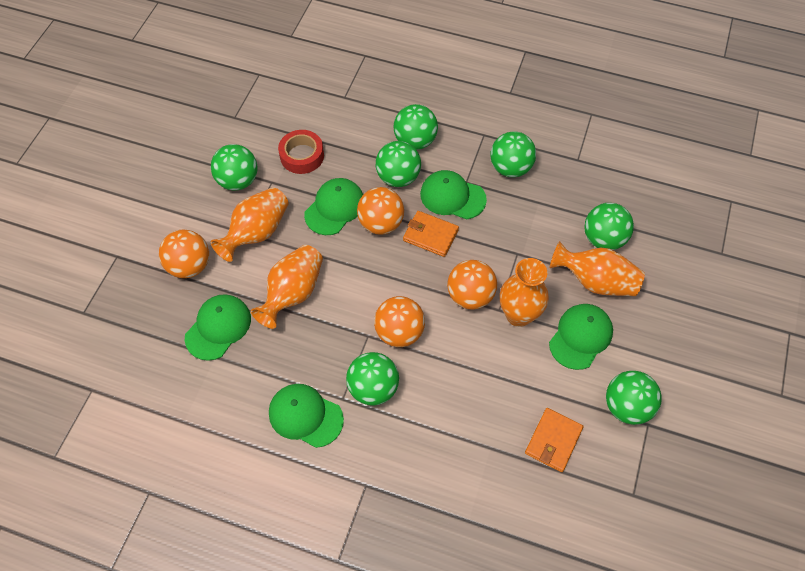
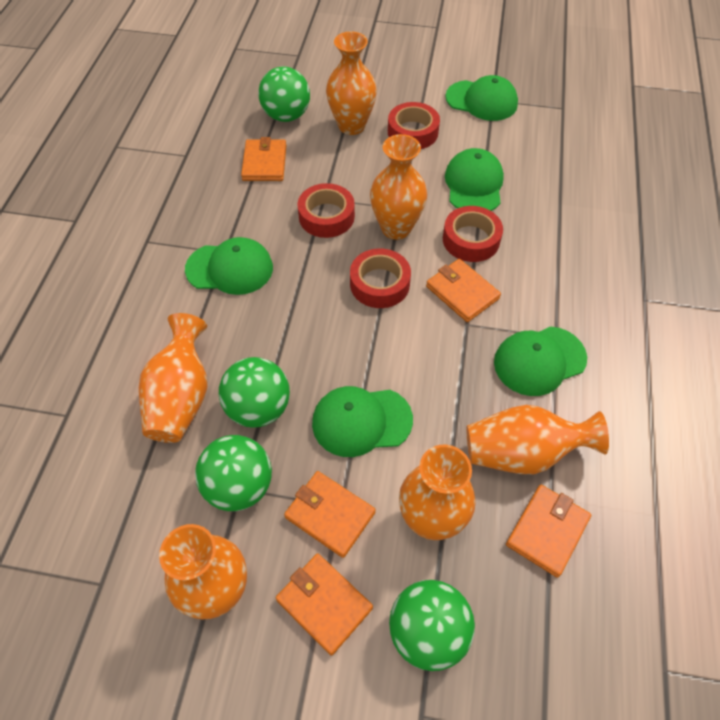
green ball: 7 -> 4
orange ball: 4 -> 0
orange vase: 4 -> 6
orange wallet: 2 -> 5
red tape: 1 -> 4

